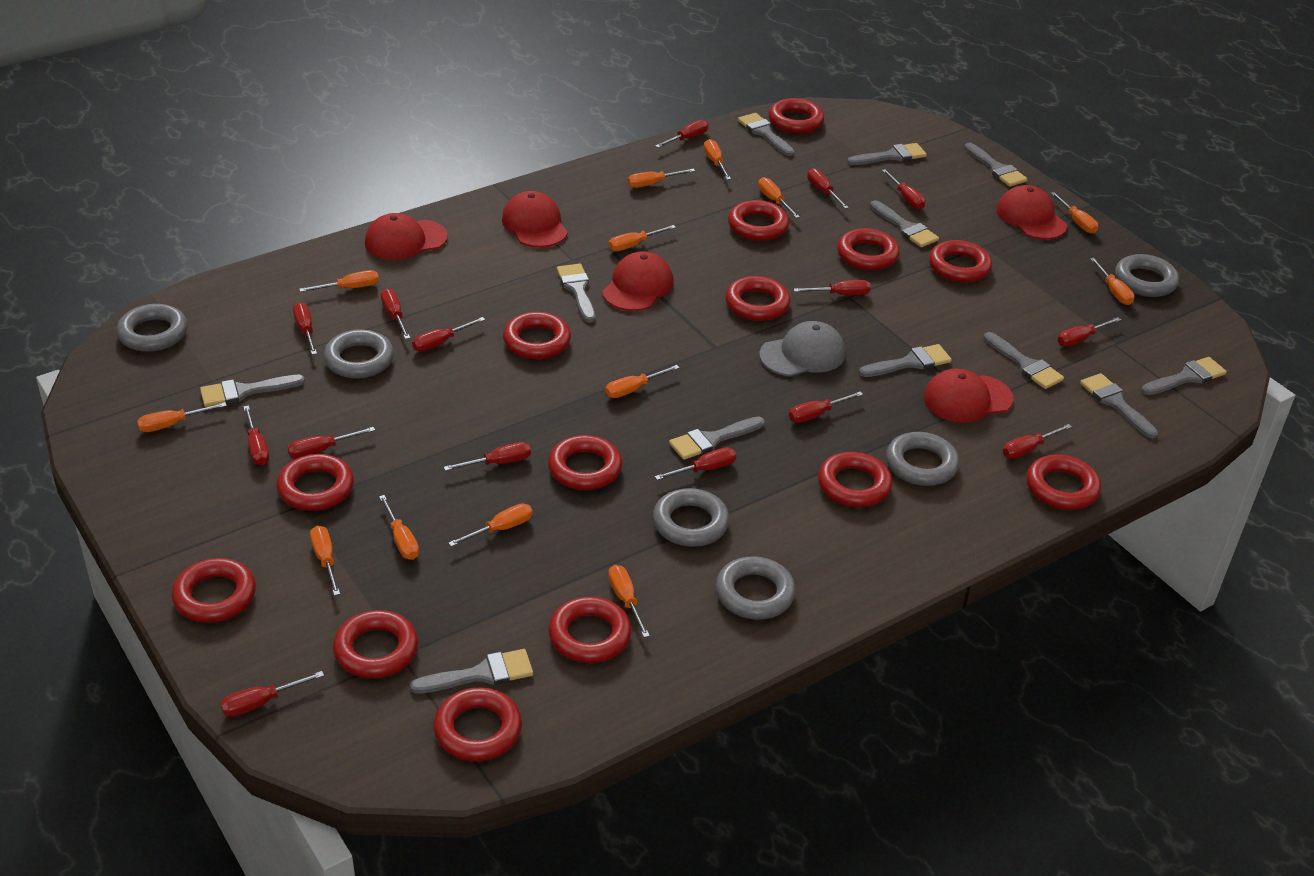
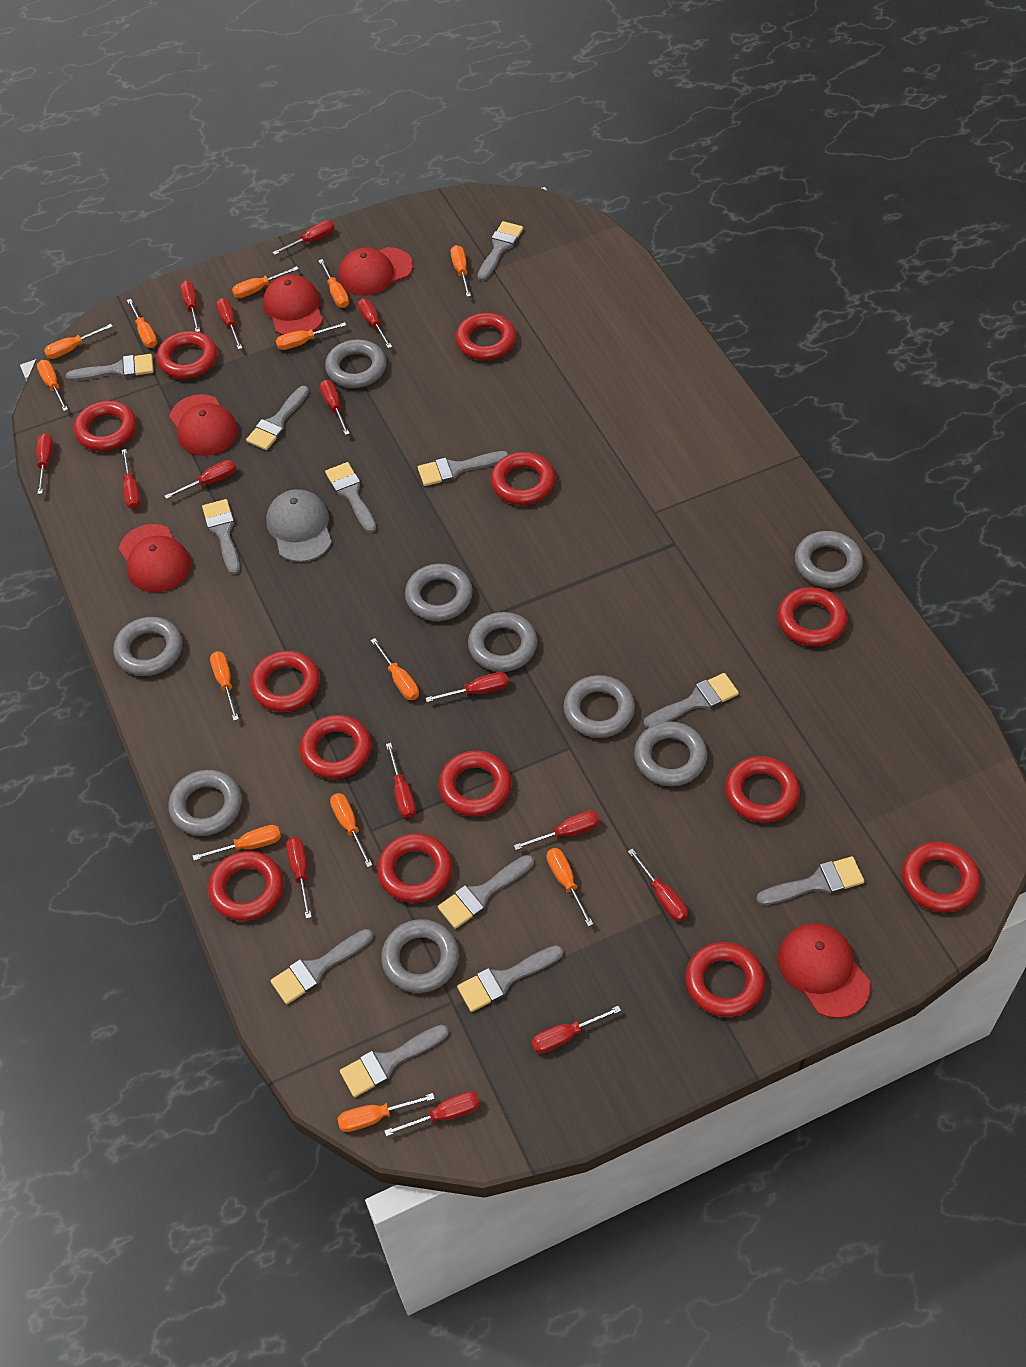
grey ring: 6 -> 9
red ring: 14 -> 13

